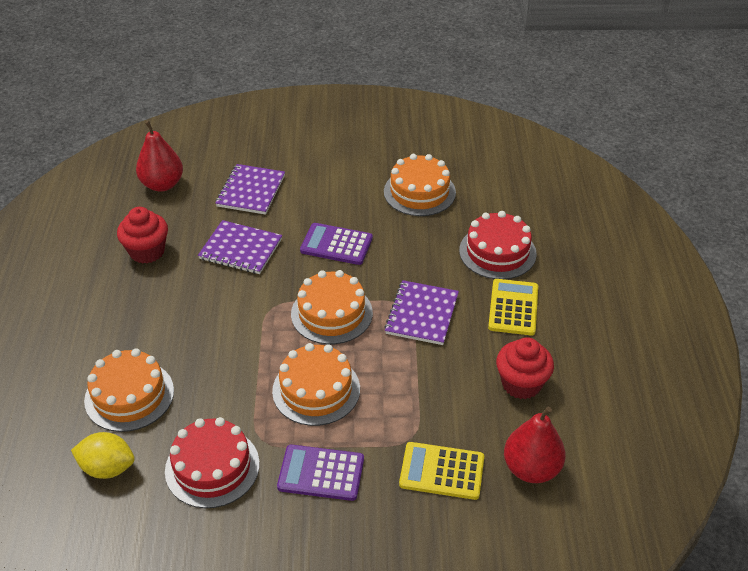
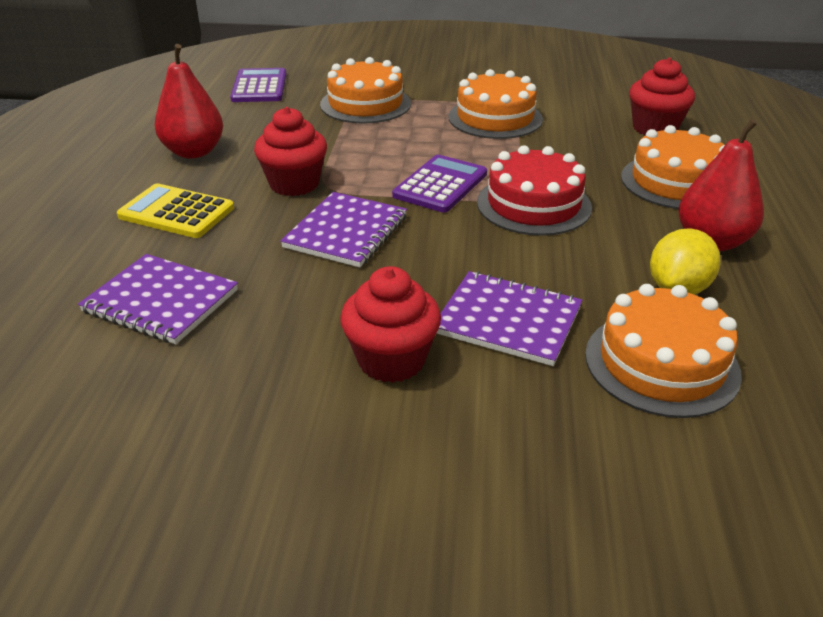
red cake: 2 -> 1
red cupcake: 2 -> 3
yellow calculator: 2 -> 1

